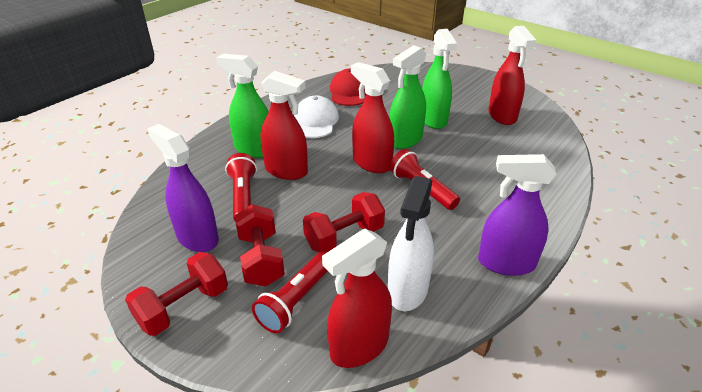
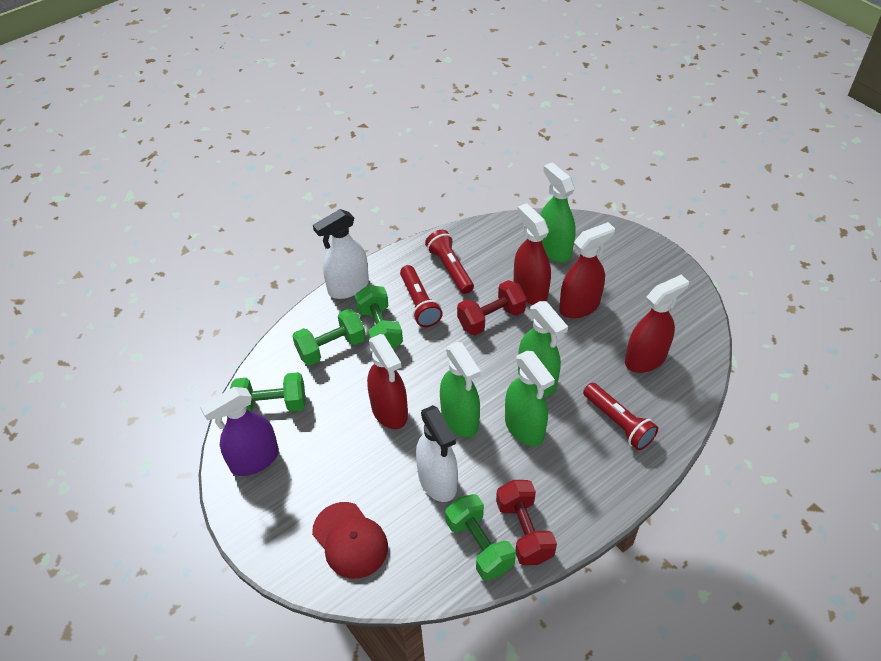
green dumbbell: 0 -> 4
green spray bottle: 3 -> 4
purple spray bottle: 2 -> 1
red dumbbell: 3 -> 2
white cap: 1 -> 0
white spray bottle: 1 -> 2

